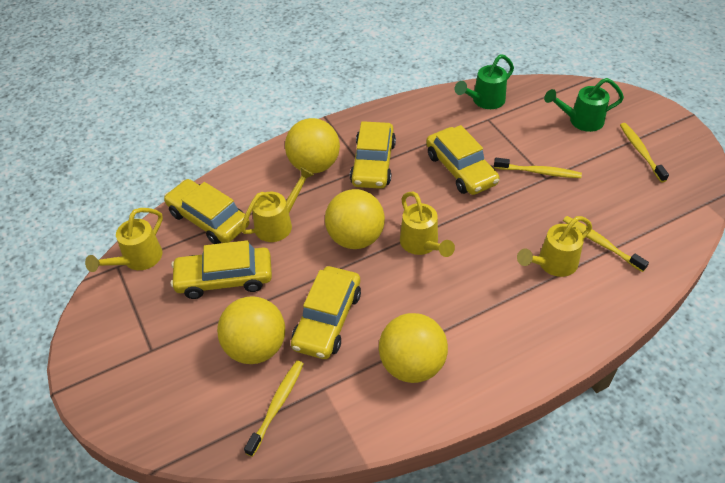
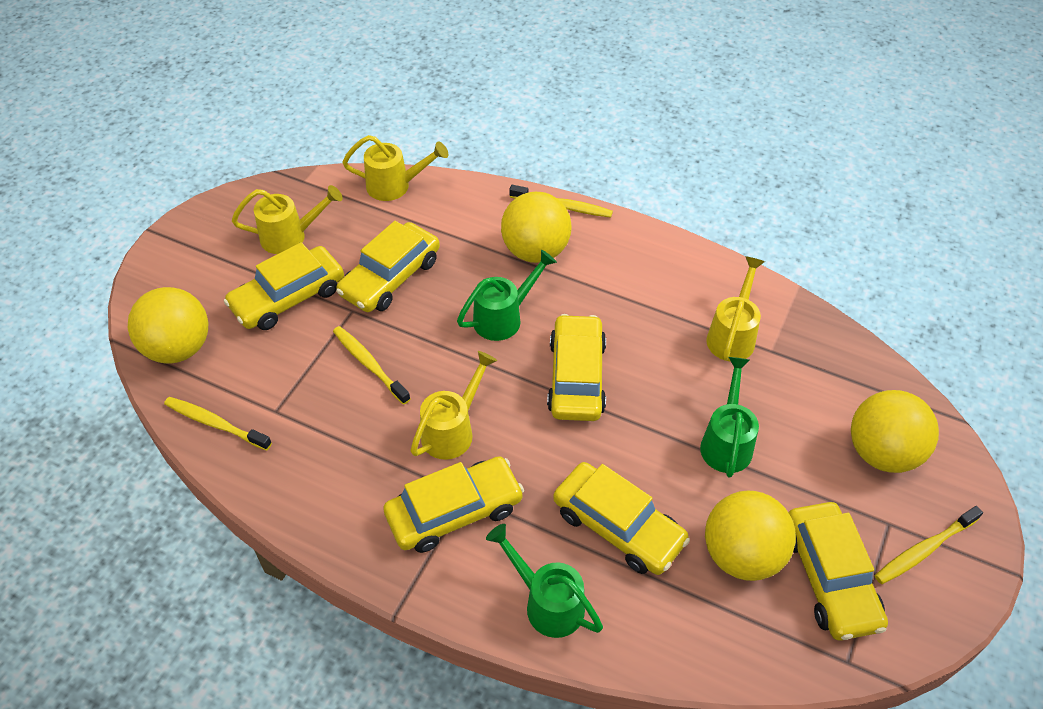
green watering can: 2 -> 3
yellow car: 5 -> 6

